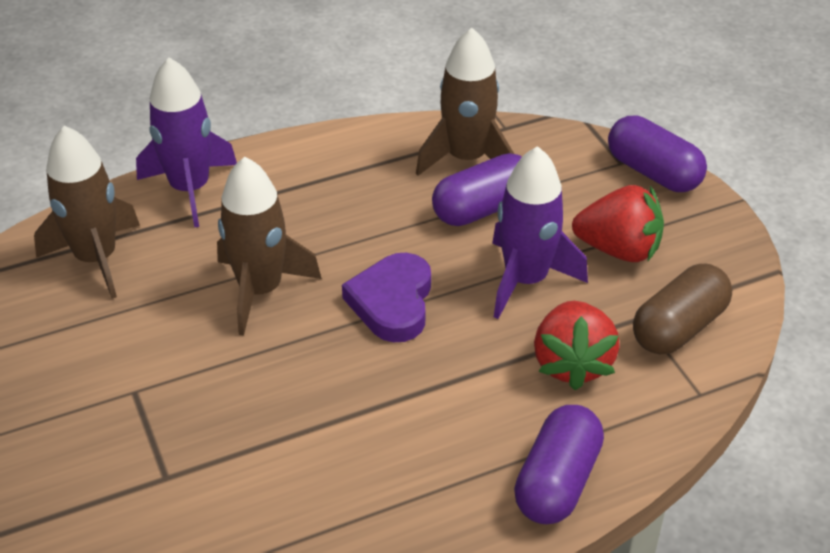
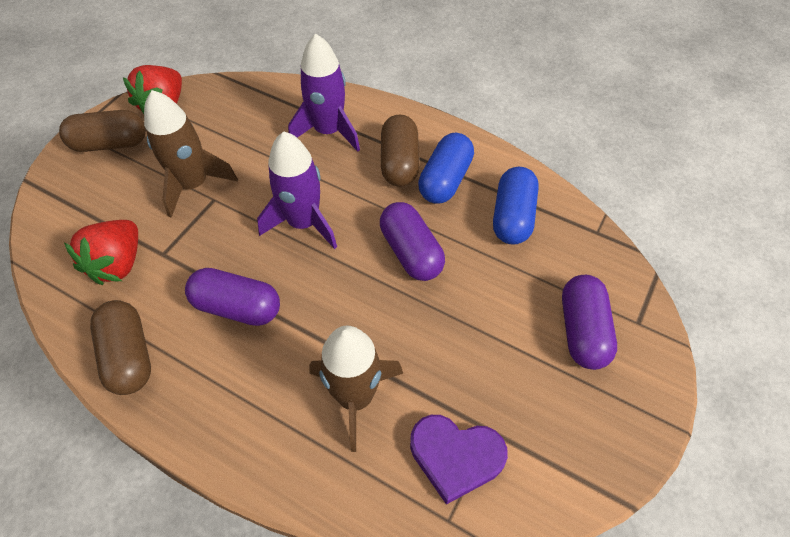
blue capsule: 0 -> 2
brown capsule: 1 -> 3
brown rocket: 3 -> 2

